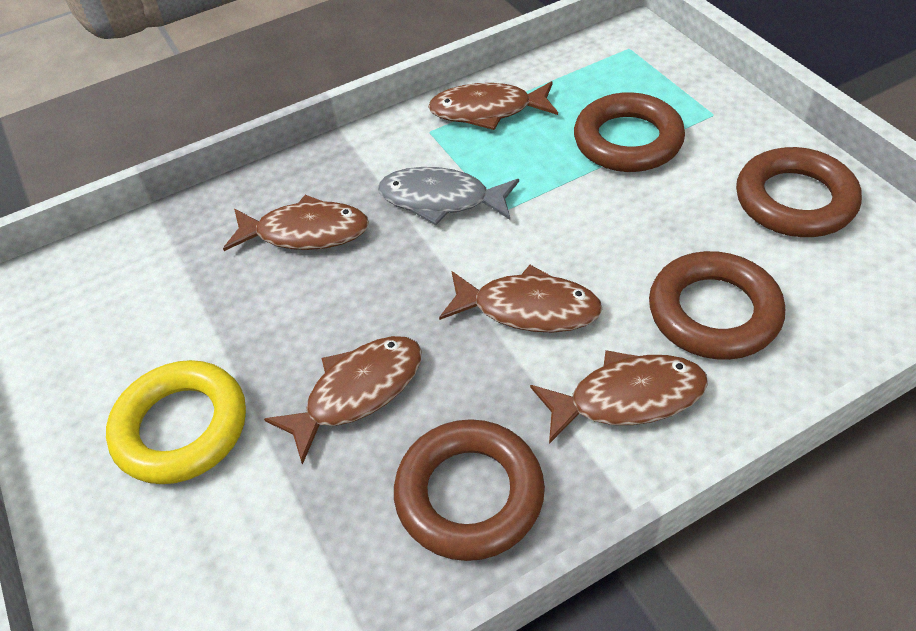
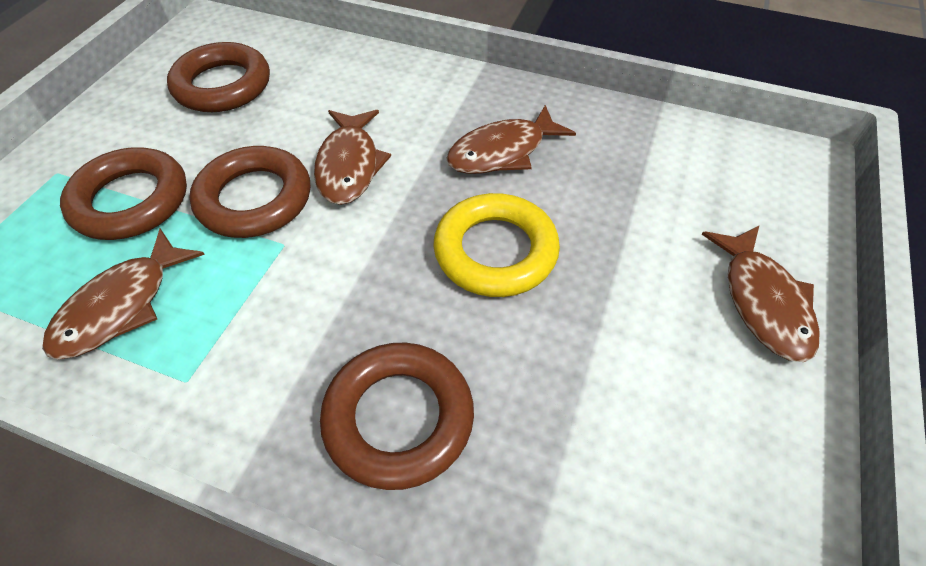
brown fish: 5 -> 4
grey fish: 1 -> 0

